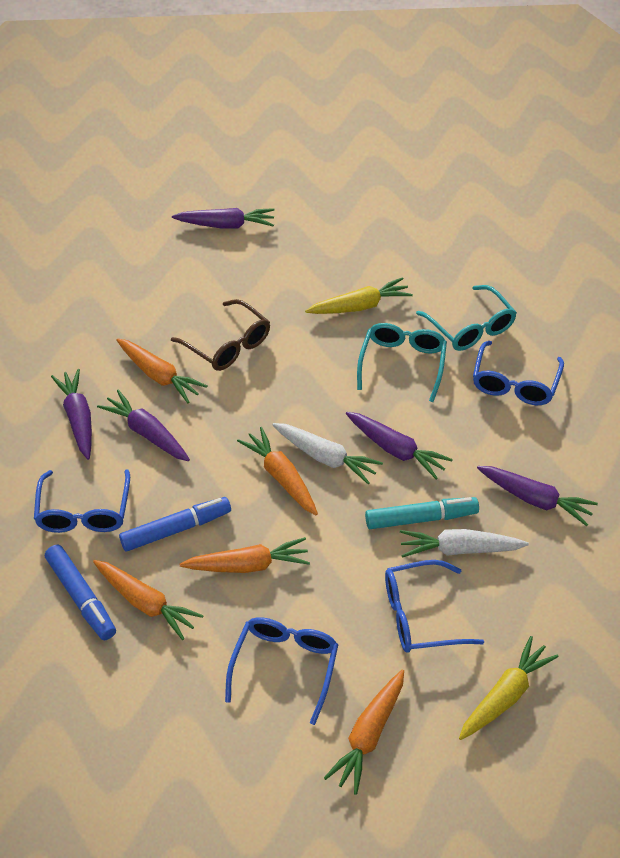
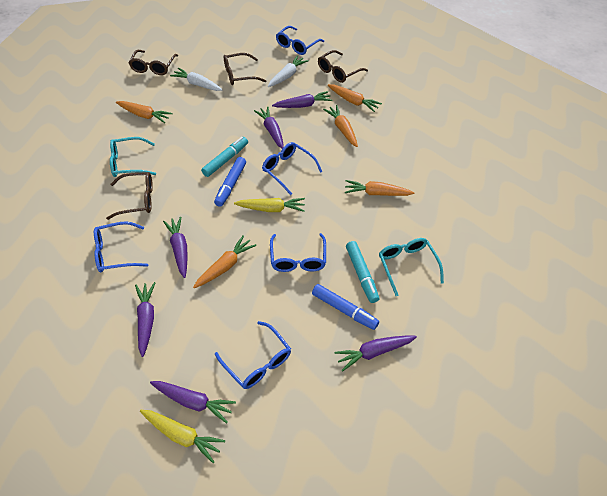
blue glasses: 4 -> 5
brown glasses: 1 -> 4
purple carrot: 5 -> 6
turquoise marker: 1 -> 2

